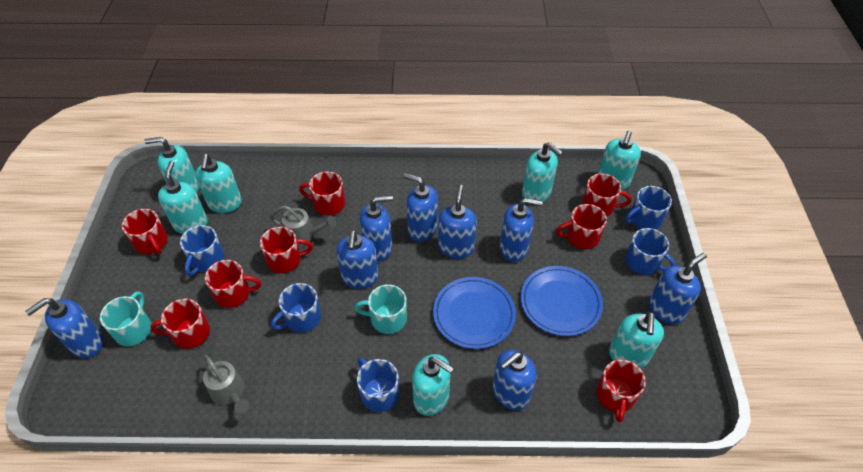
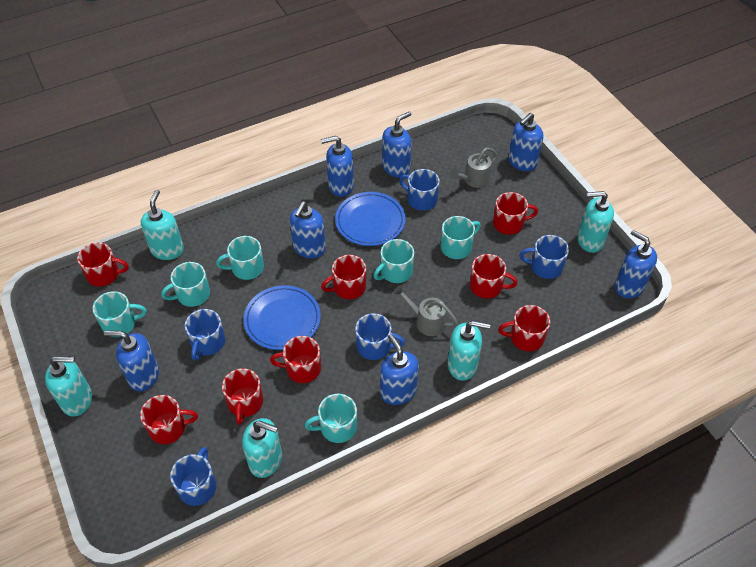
blue soap dispenser: 8 -> 7
turquoise mug: 2 -> 6
turquoise soap dispenser: 7 -> 5

